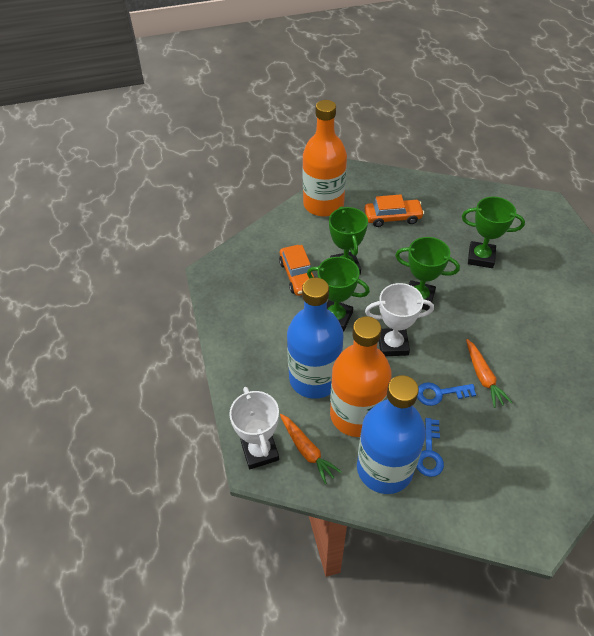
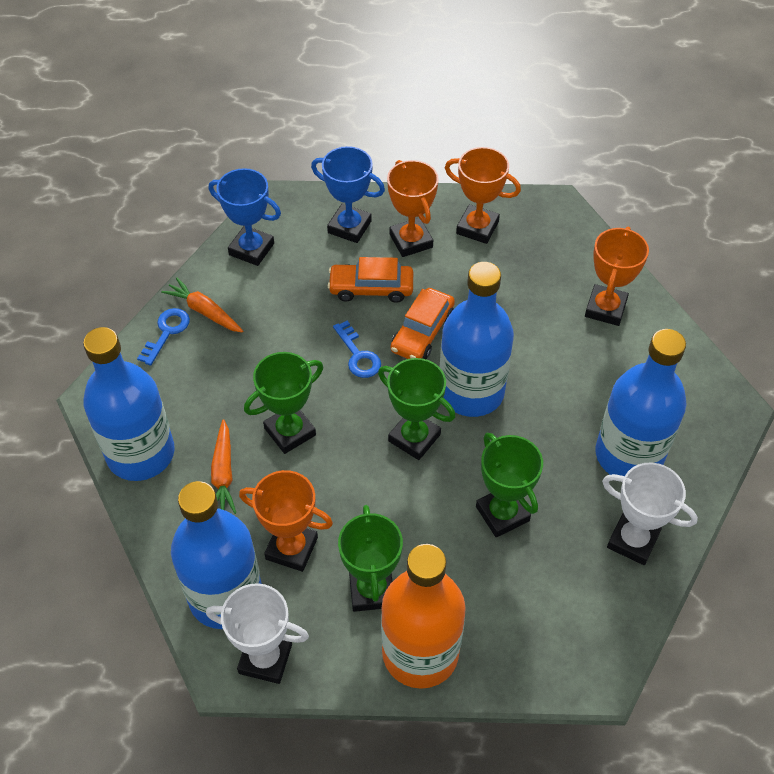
blue bottle: 2 -> 4
blue trophy: 0 -> 2
orange bottle: 2 -> 1
orange trophy: 0 -> 4

